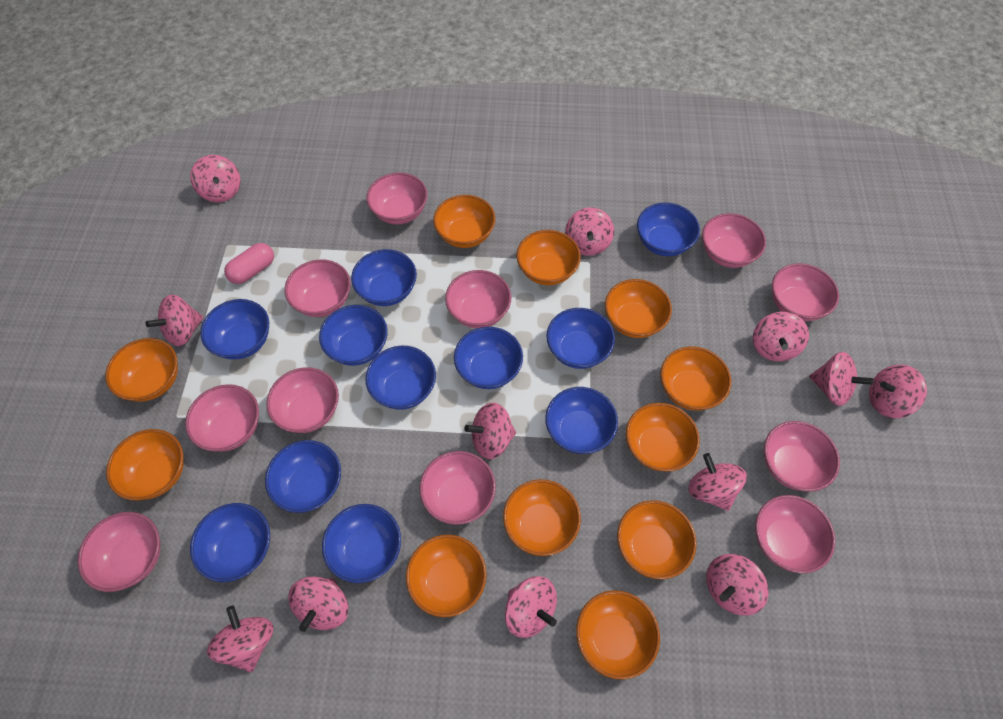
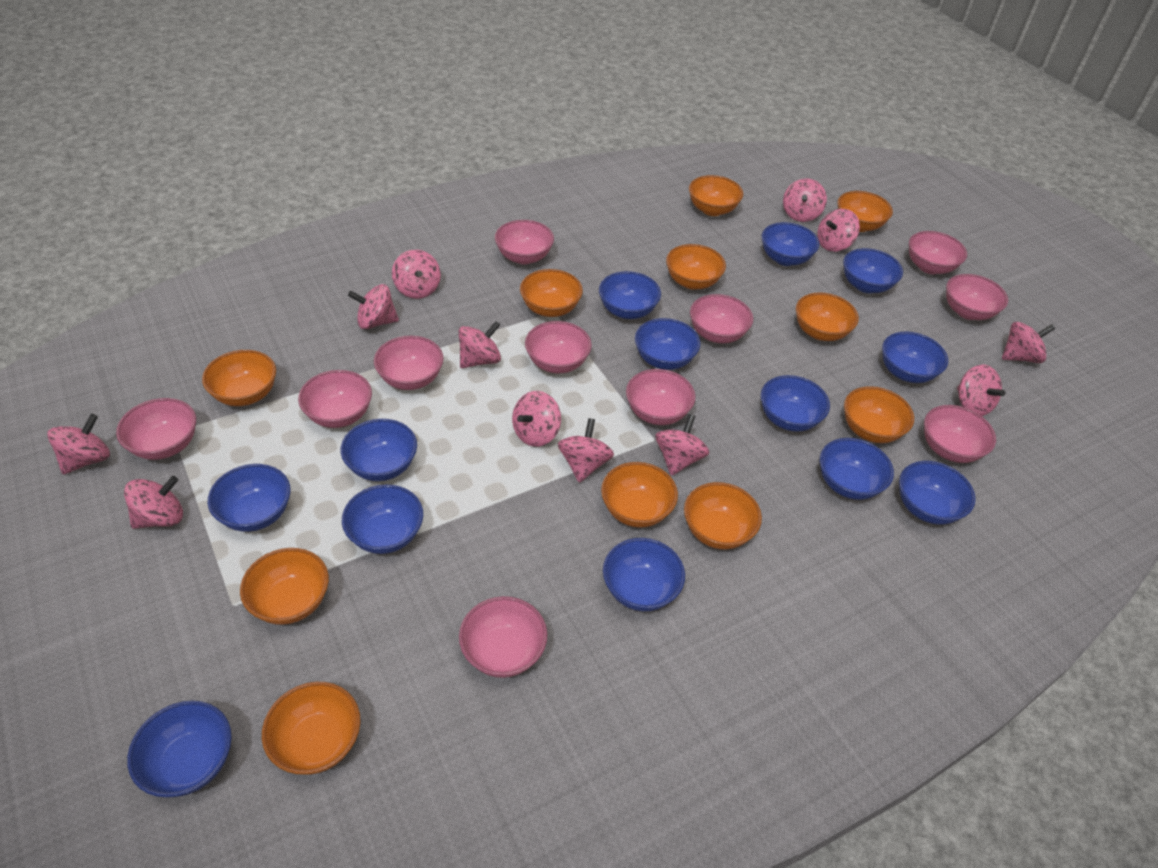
blue bowl: 11 -> 13
pink capsule: 1 -> 0

